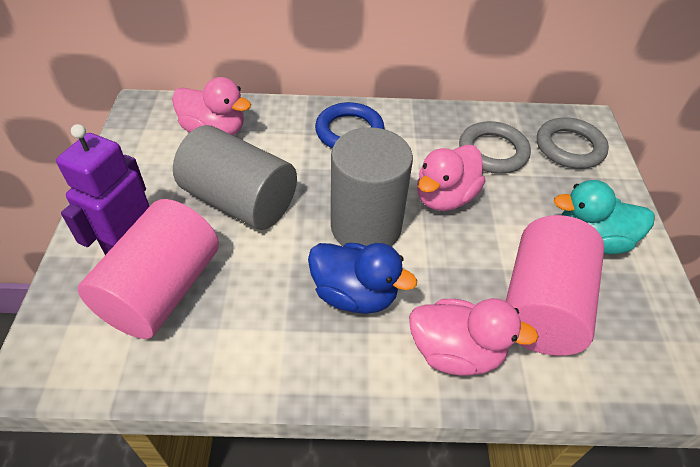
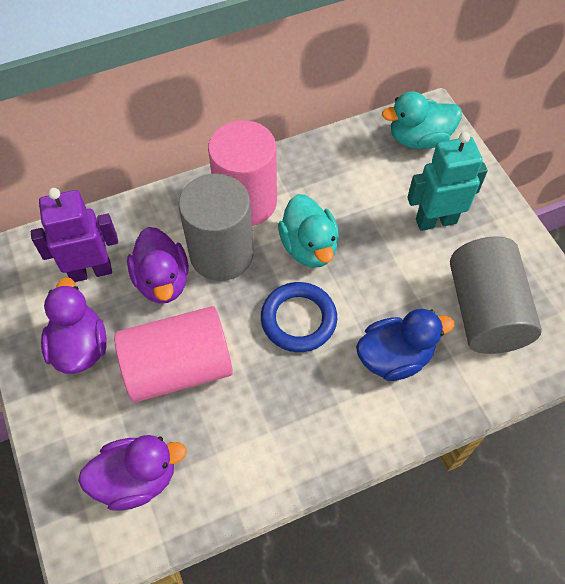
grey ring: 2 -> 0
pink duck: 3 -> 0
purple duck: 0 -> 3
turquoise duck: 1 -> 2
turquoise robot: 0 -> 1

